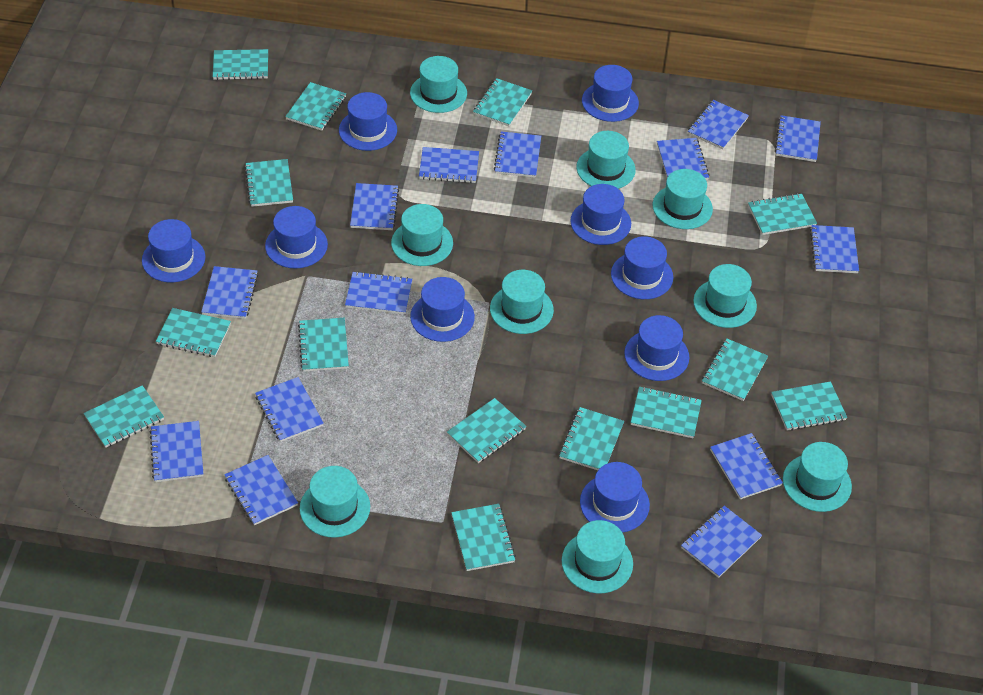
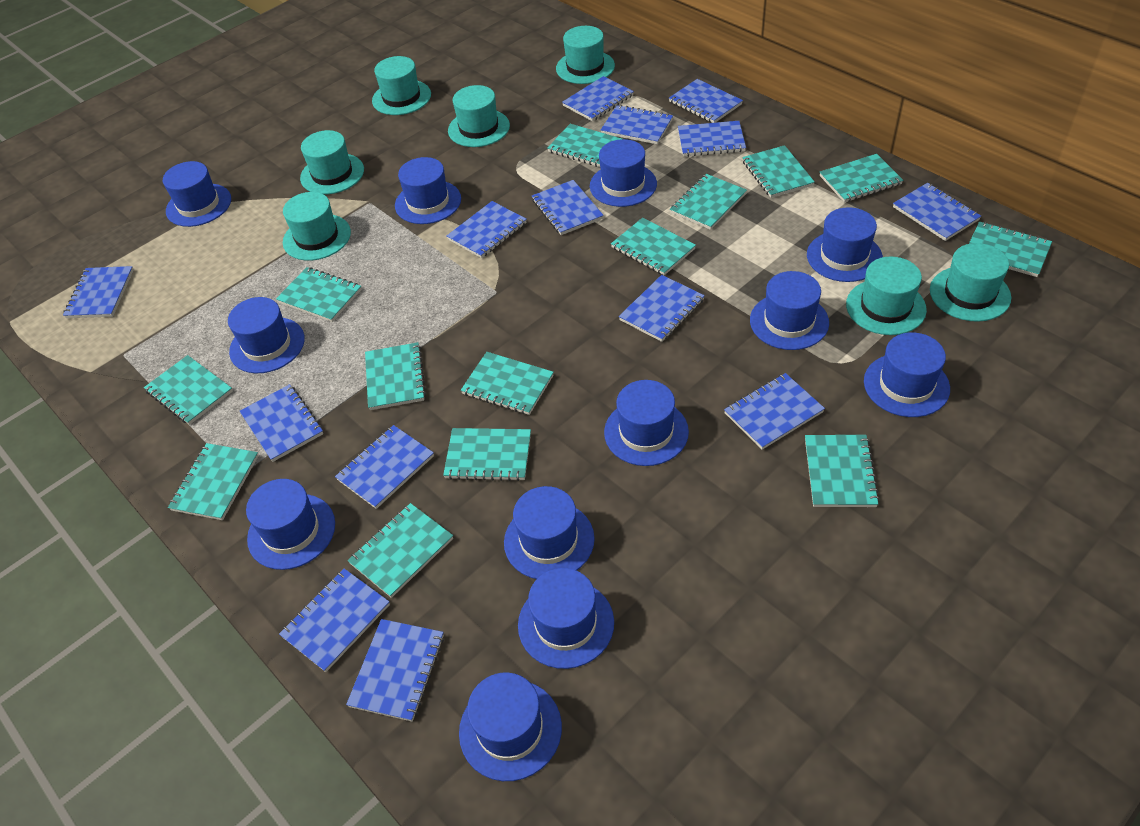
blue hat: 9 -> 12
turquoise hat: 9 -> 7

